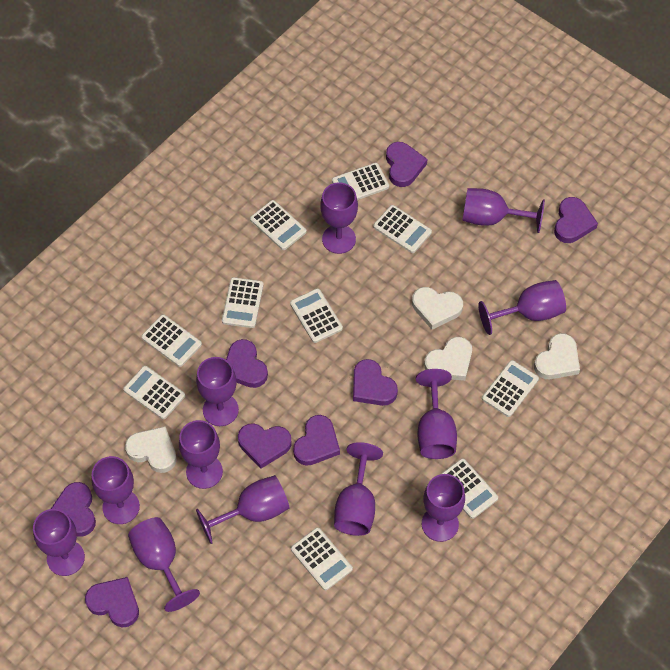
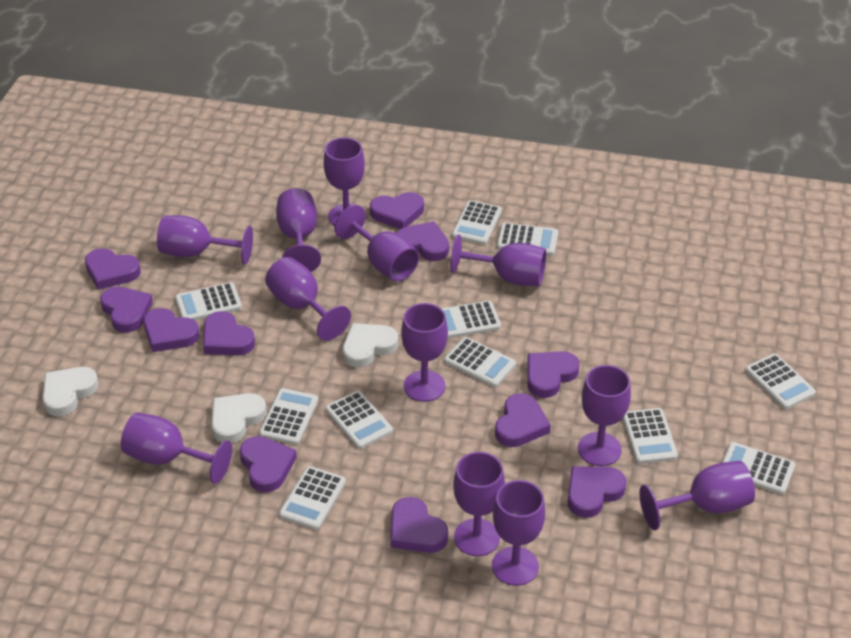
purple heart: 8 -> 11
white calculator: 10 -> 11
white heart: 4 -> 3

